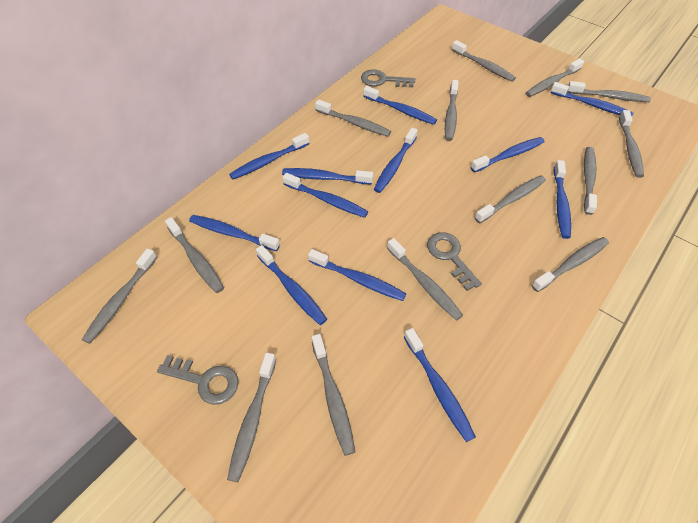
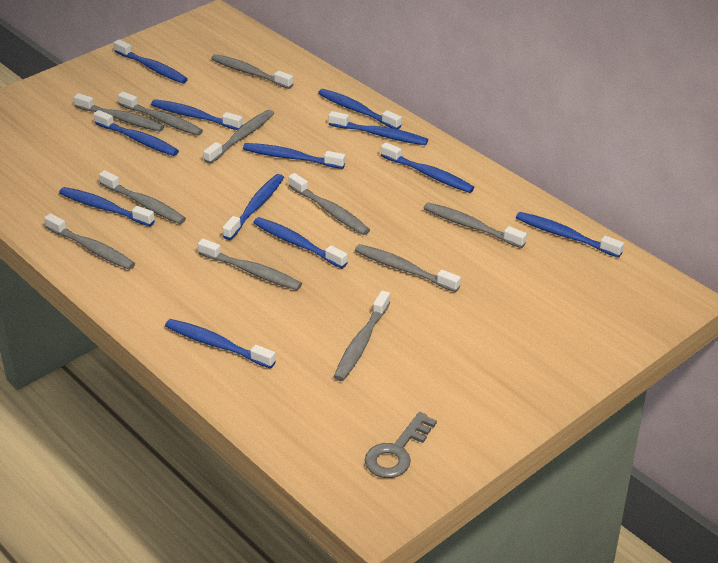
grey key: 3 -> 1
grey toothbrush: 14 -> 11

